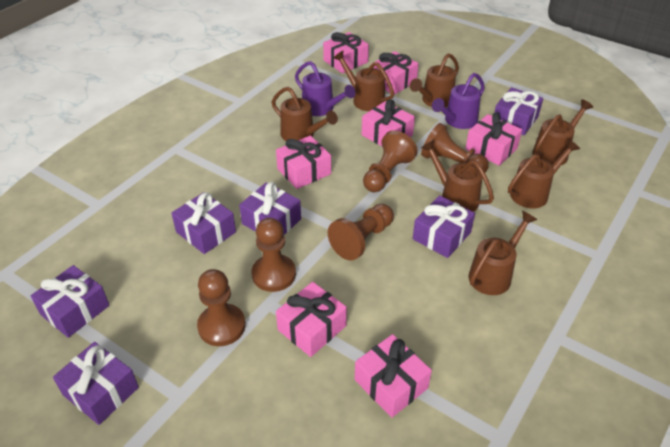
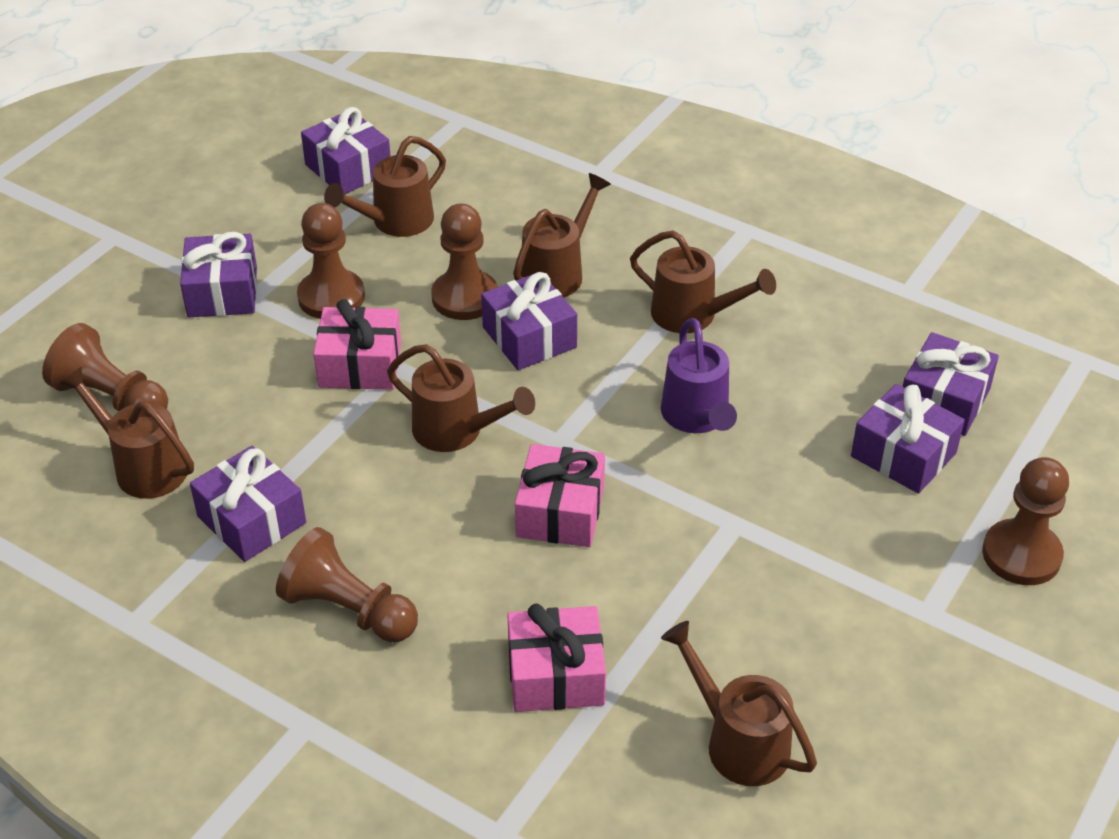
brown watering can: 7 -> 6
pink gift: 7 -> 3
purple watering can: 2 -> 1

